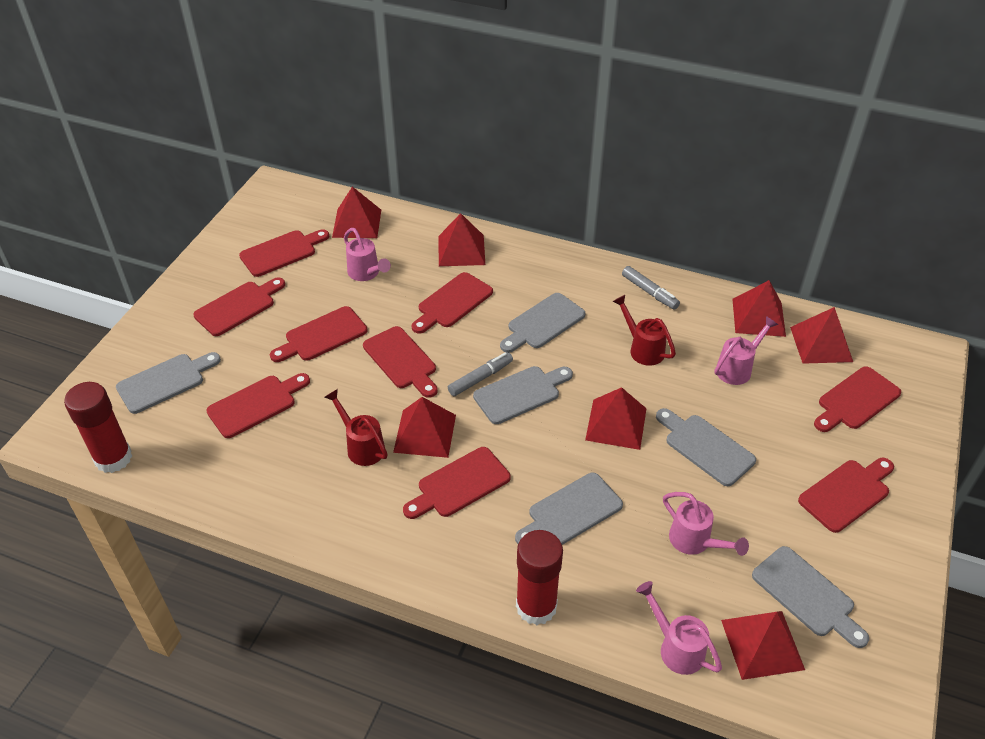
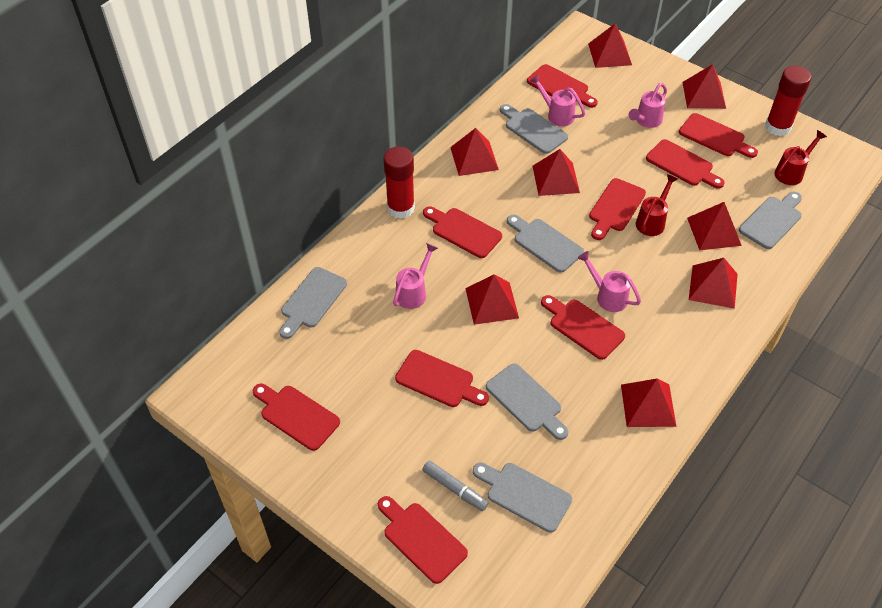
grey marker: 2 -> 1
red pyramid: 7 -> 8

